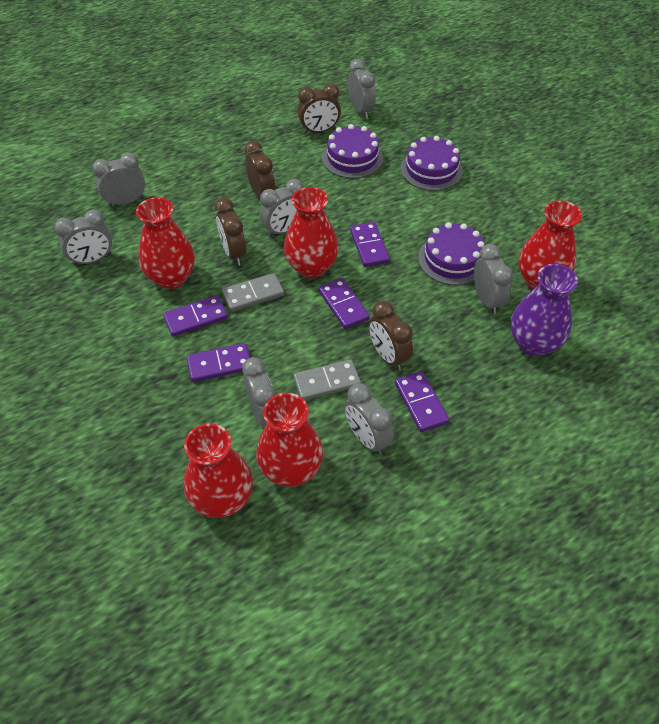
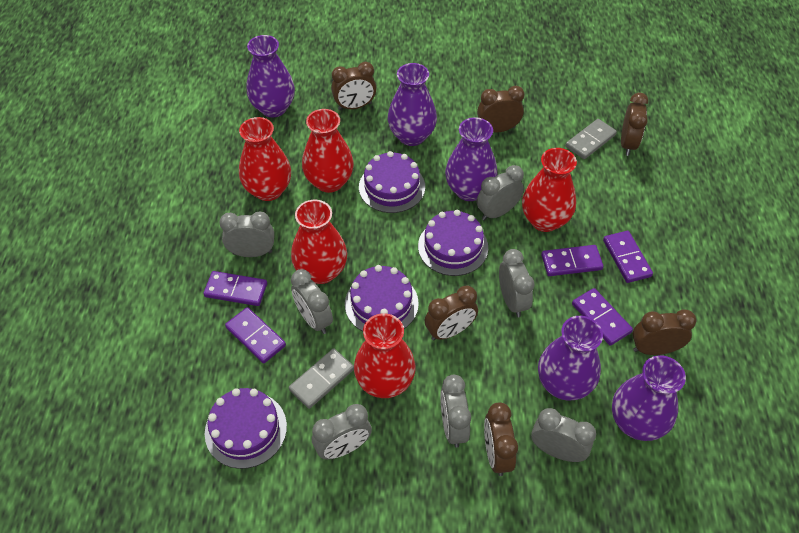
brown clock: 4 -> 6
purple cake: 3 -> 4
purple vase: 1 -> 5

